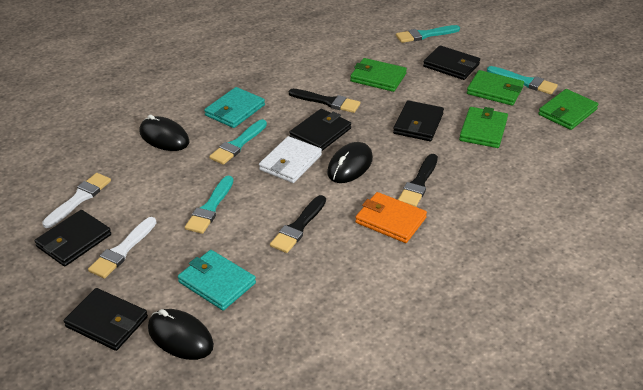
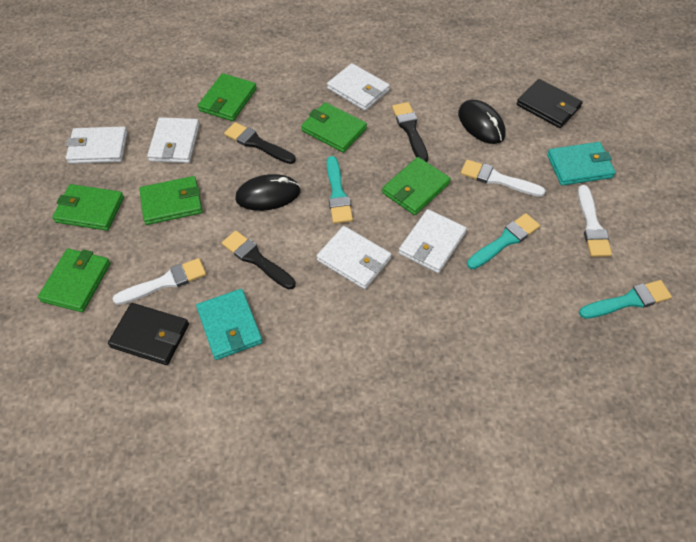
black mouse: 3 -> 2
black wallet: 5 -> 2
green wallet: 4 -> 6
orange wallet: 1 -> 0
turquoise brush: 4 -> 3
white brush: 2 -> 3
white wallet: 1 -> 5

